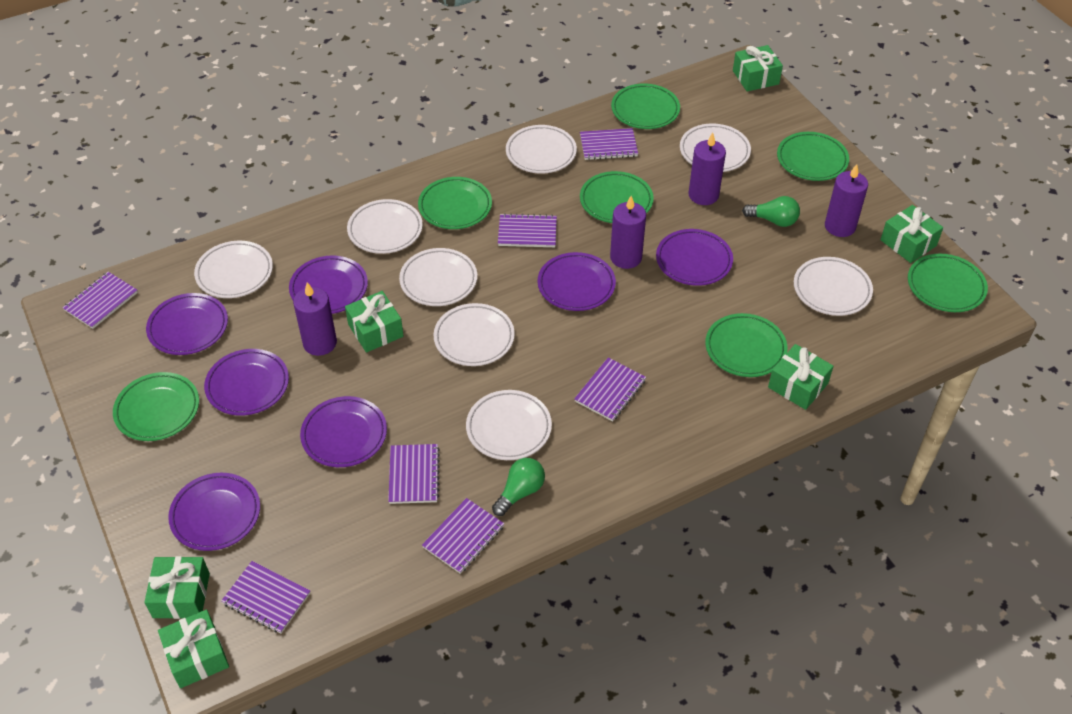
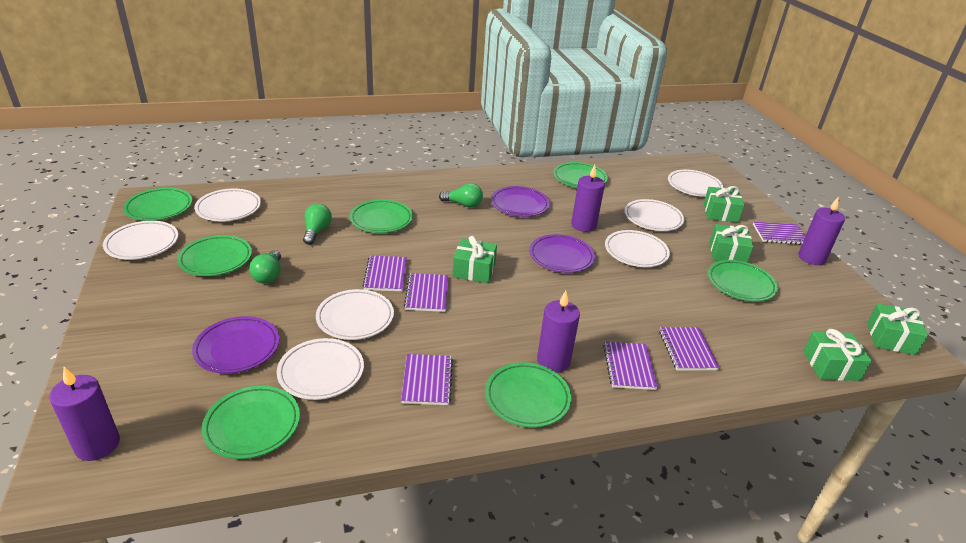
green gift: 6 -> 5
green light bulb: 2 -> 3
purple notebook: 7 -> 6
purple plate: 7 -> 3
white plate: 8 -> 7

